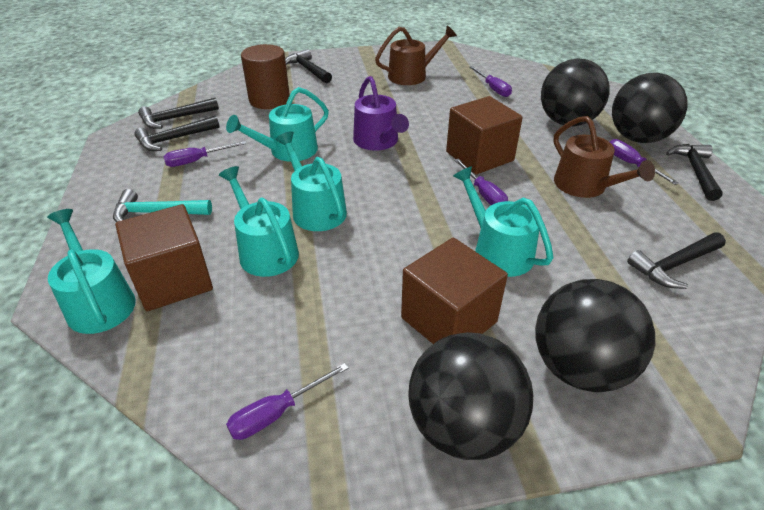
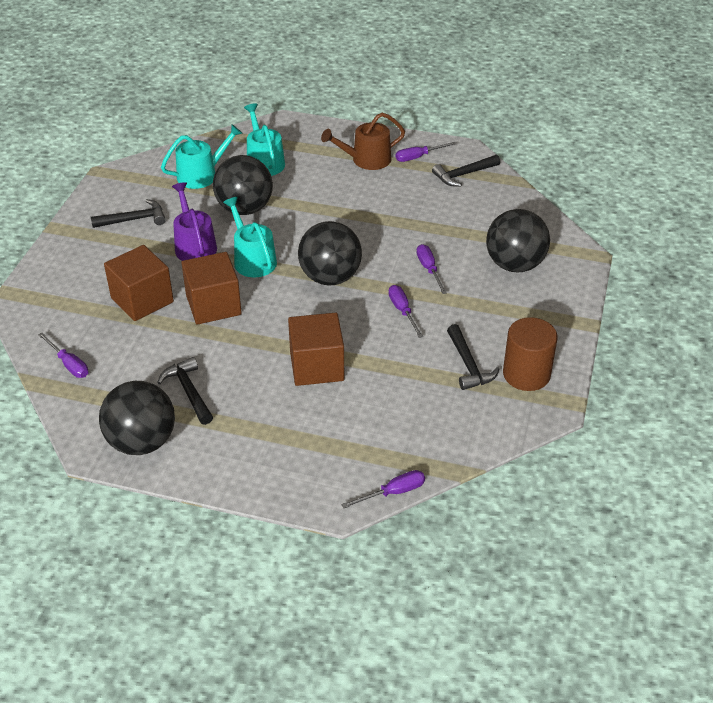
black hammer: 5 -> 4
brown watering can: 2 -> 1
turquoise hammer: 1 -> 0
turquoise watering can: 5 -> 3

